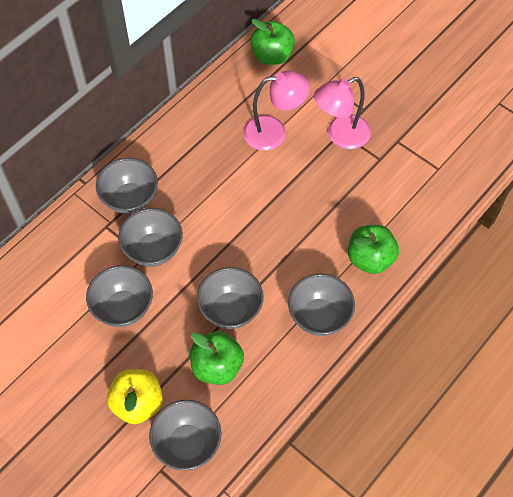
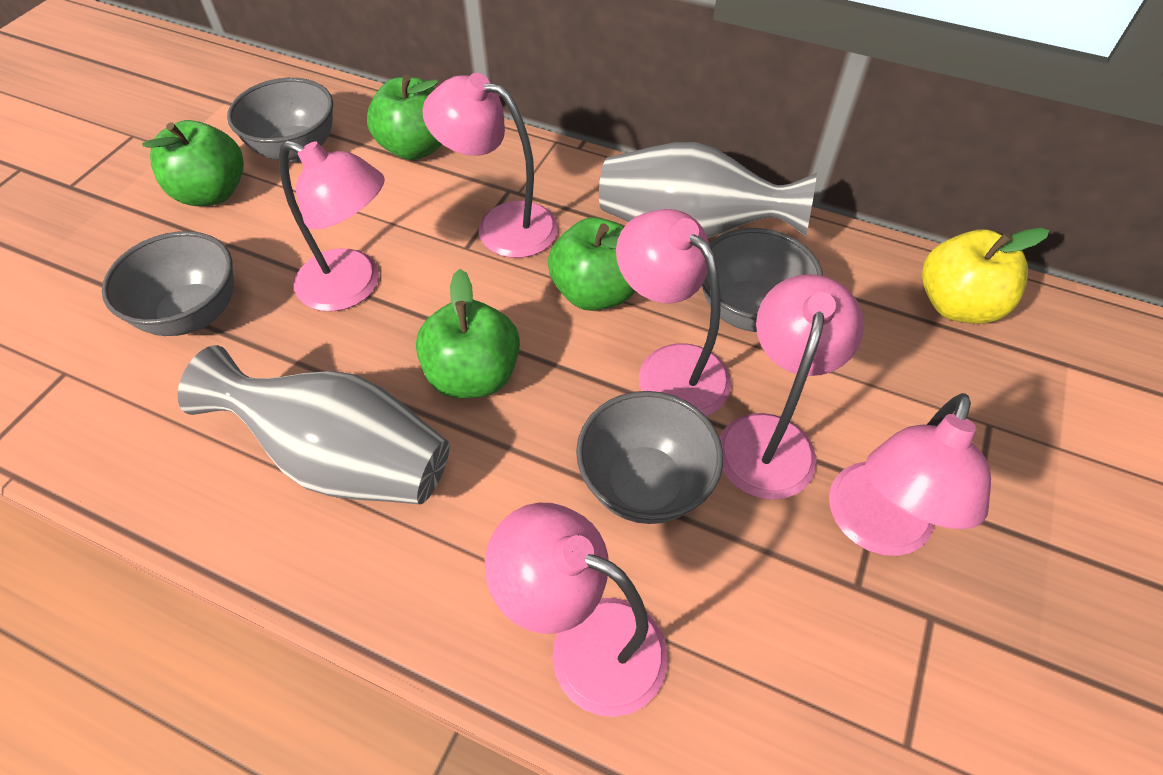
green apple: 3 -> 4
grey bowl: 6 -> 4
grey vase: 0 -> 2
pink lamp: 2 -> 6

